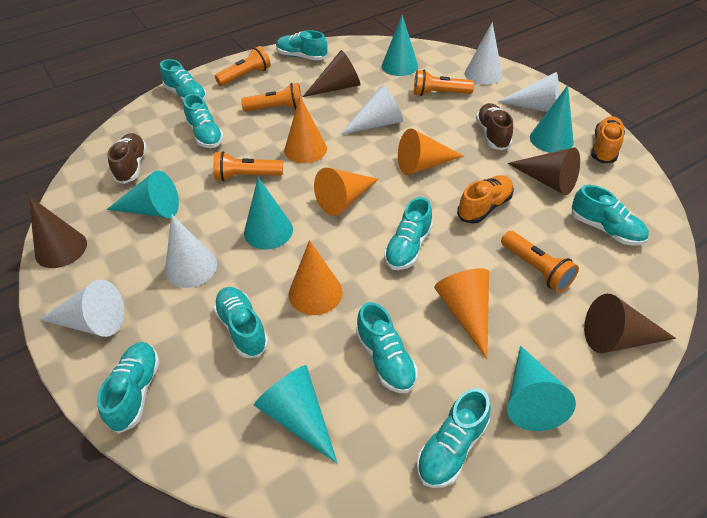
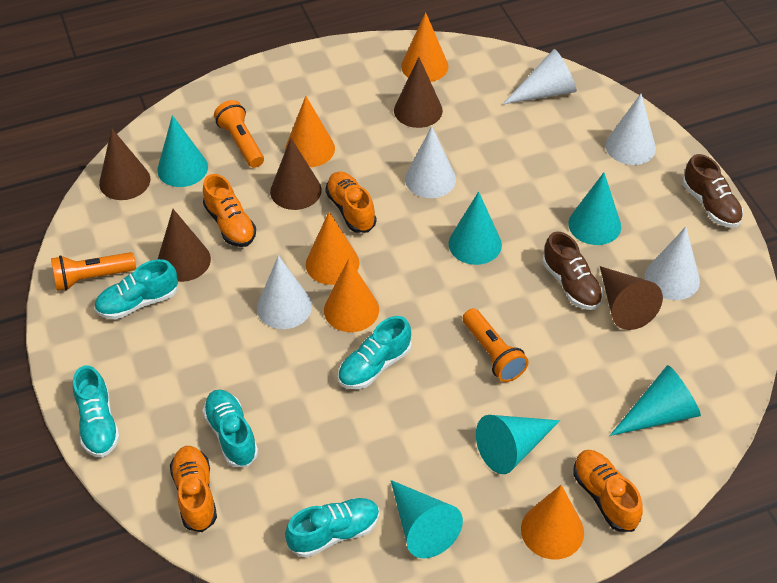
brown cone: 4 -> 5
orange flashlight: 5 -> 3
orange shoe: 2 -> 4
turquoise shoe: 9 -> 5

